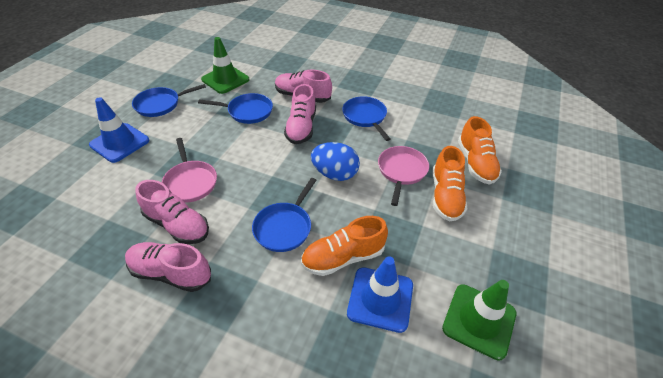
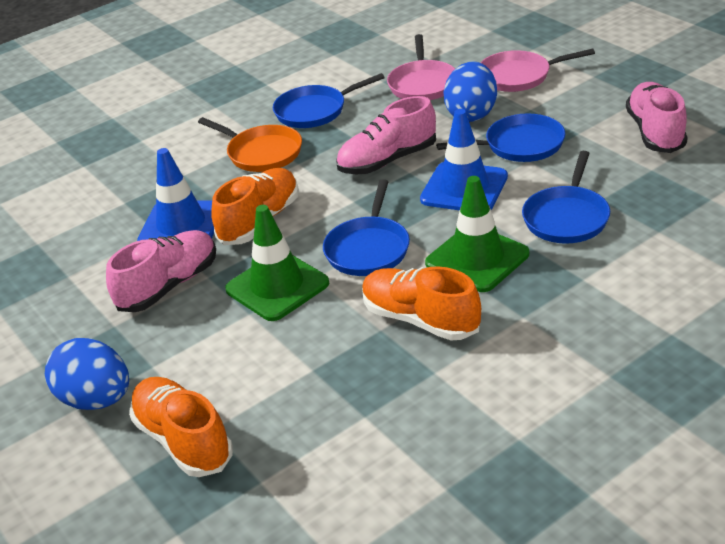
blue egg: 1 -> 2
orange pan: 0 -> 1
pink shoe: 4 -> 3

